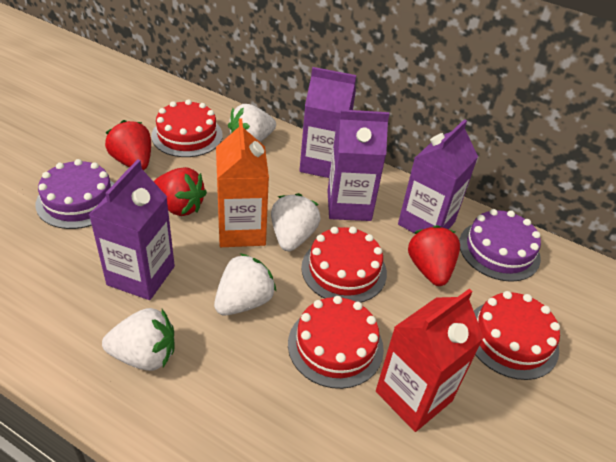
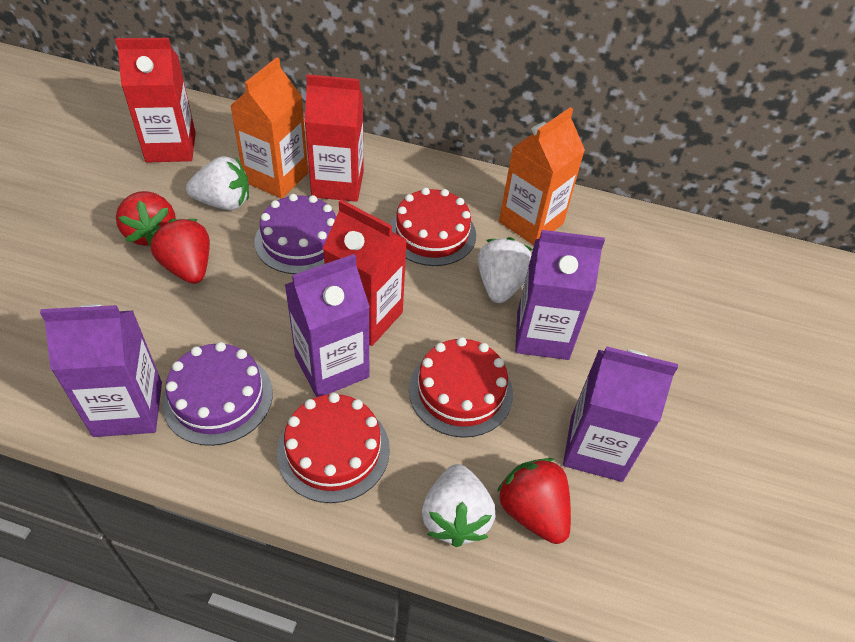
orange carton: 1 -> 2
red cake: 4 -> 3
red carton: 1 -> 3
white strawberry: 4 -> 3

